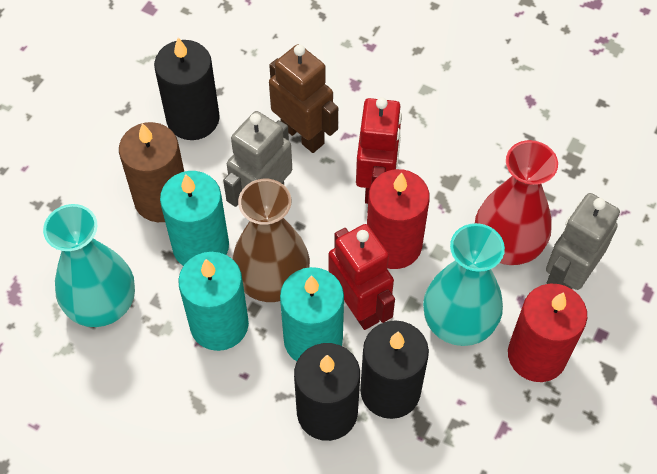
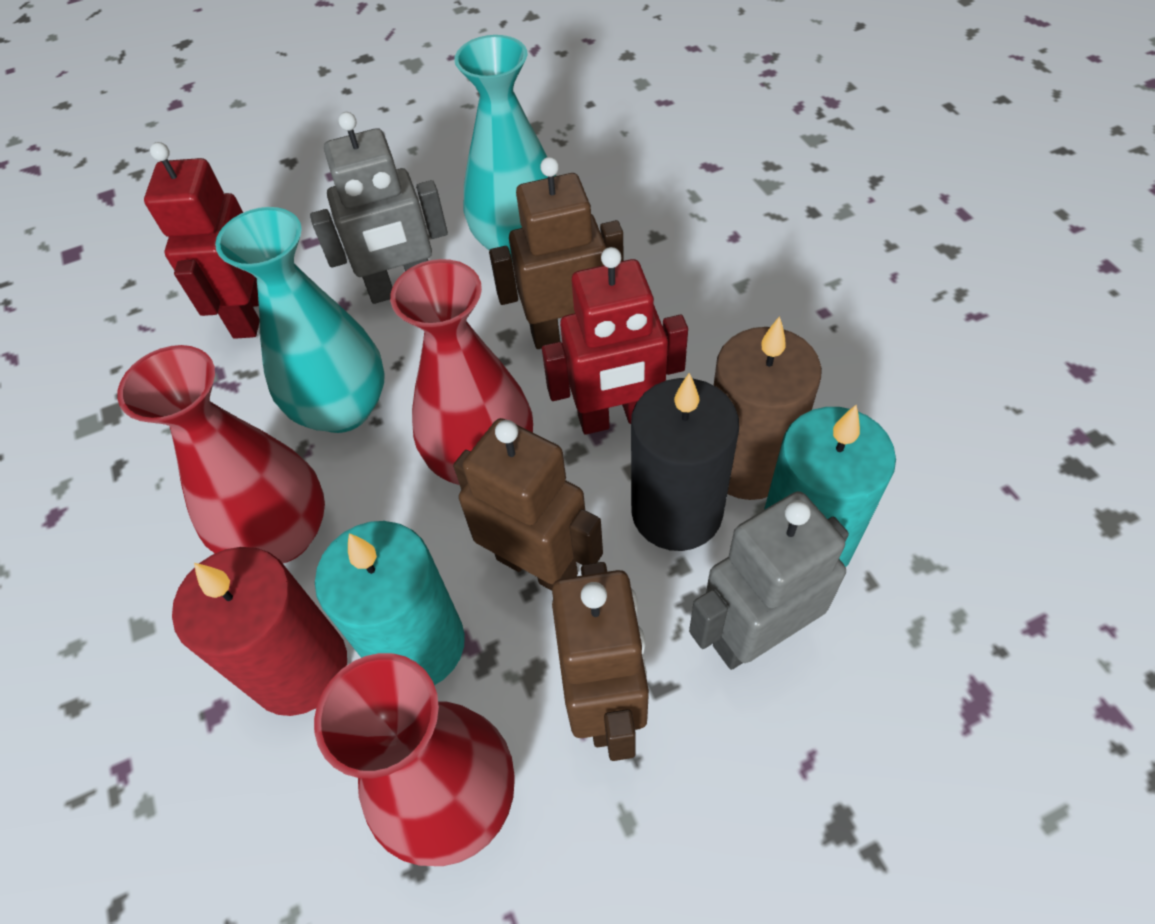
black candle: 3 -> 1
brown robot: 1 -> 3
brown vase: 1 -> 0
red candle: 2 -> 1
red vase: 1 -> 3
turquoise candle: 3 -> 2

